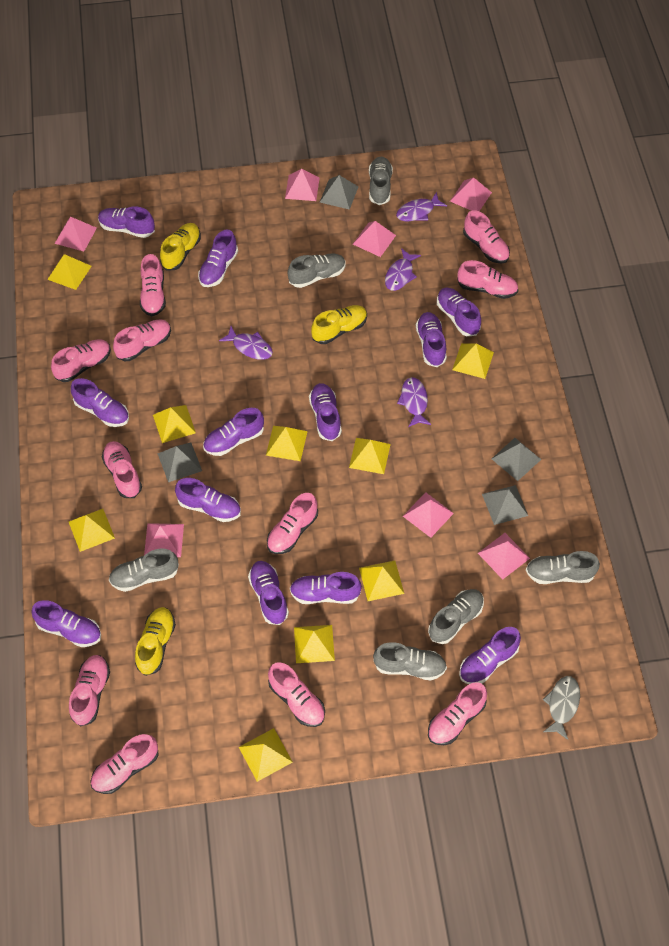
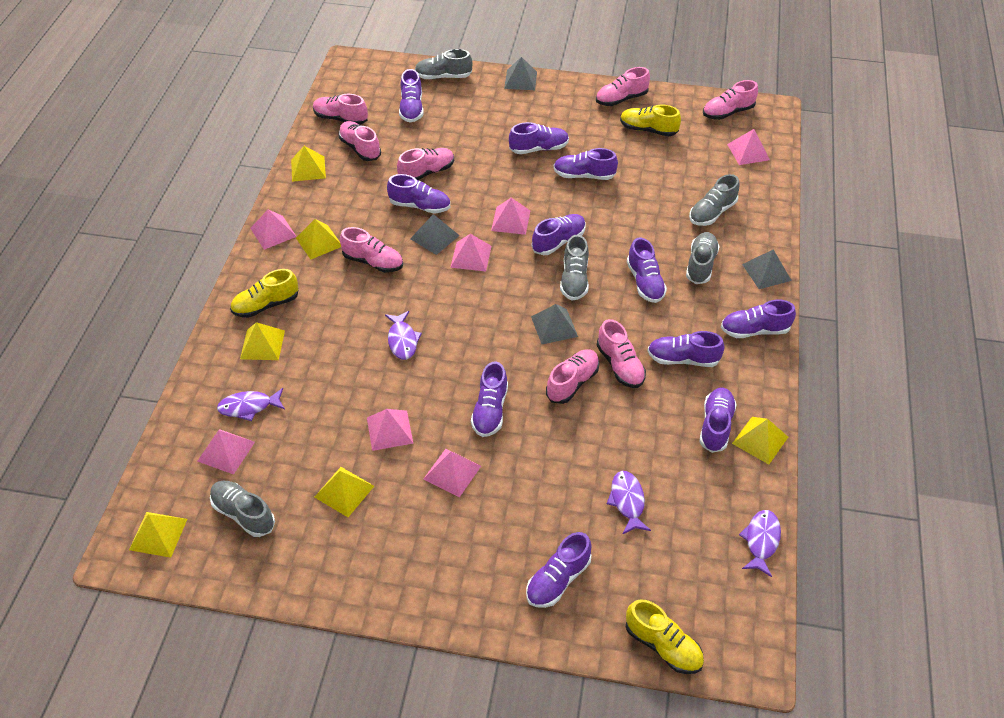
grey fish: 1 -> 0
grey shoe: 6 -> 5
pink shoe: 11 -> 8
purple shoe: 12 -> 11
yellow pyramid: 9 -> 6

